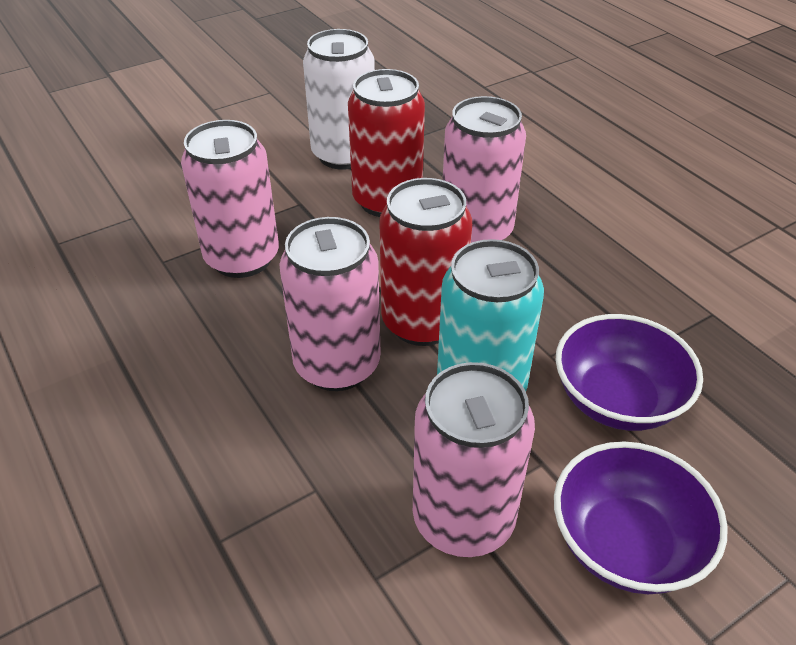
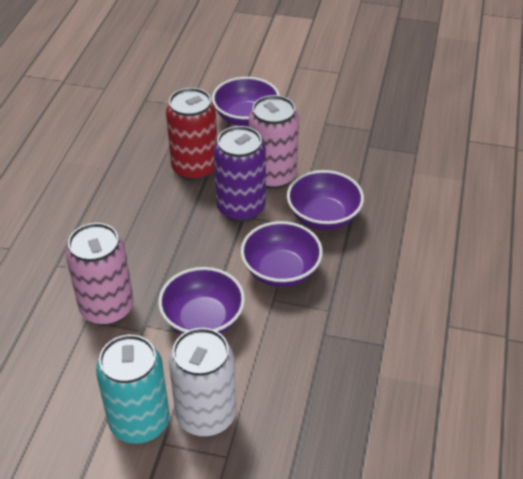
pink can: 4 -> 2
purple bowl: 2 -> 4
purple can: 0 -> 1
red can: 2 -> 1

